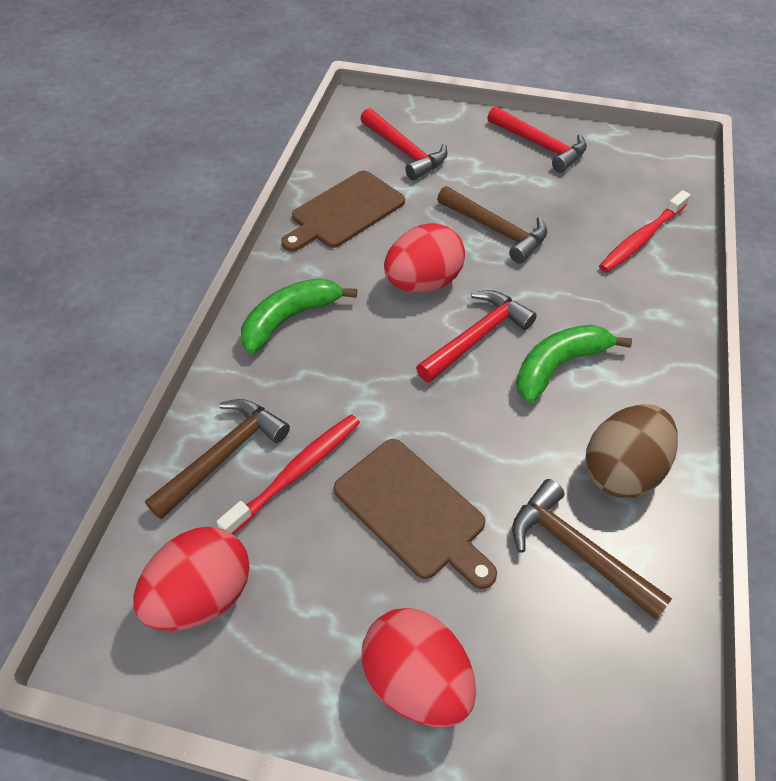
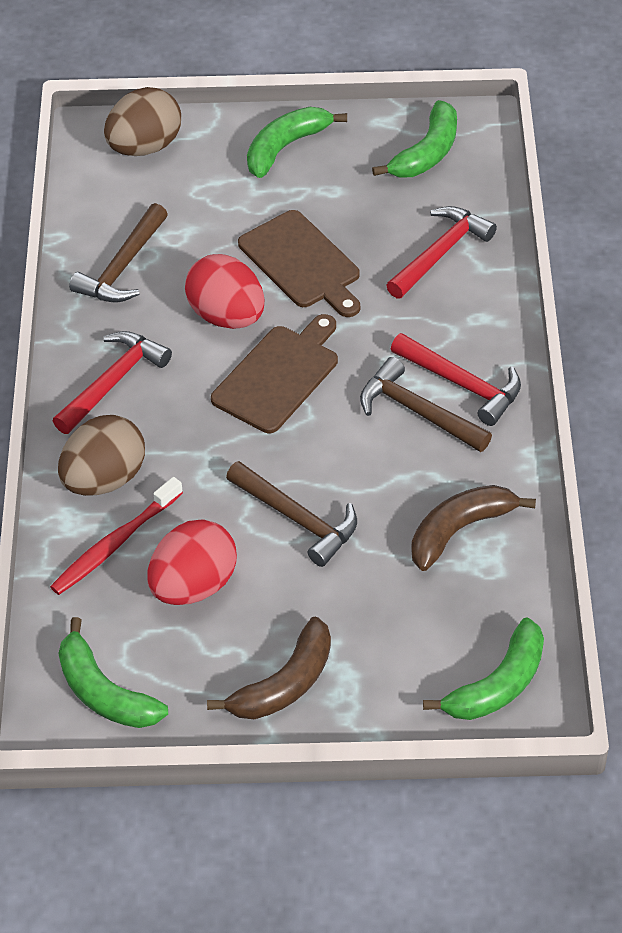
brown banana: 0 -> 2
brown egg: 1 -> 2
green banana: 2 -> 4
red egg: 3 -> 2
red toothbrush: 2 -> 1

